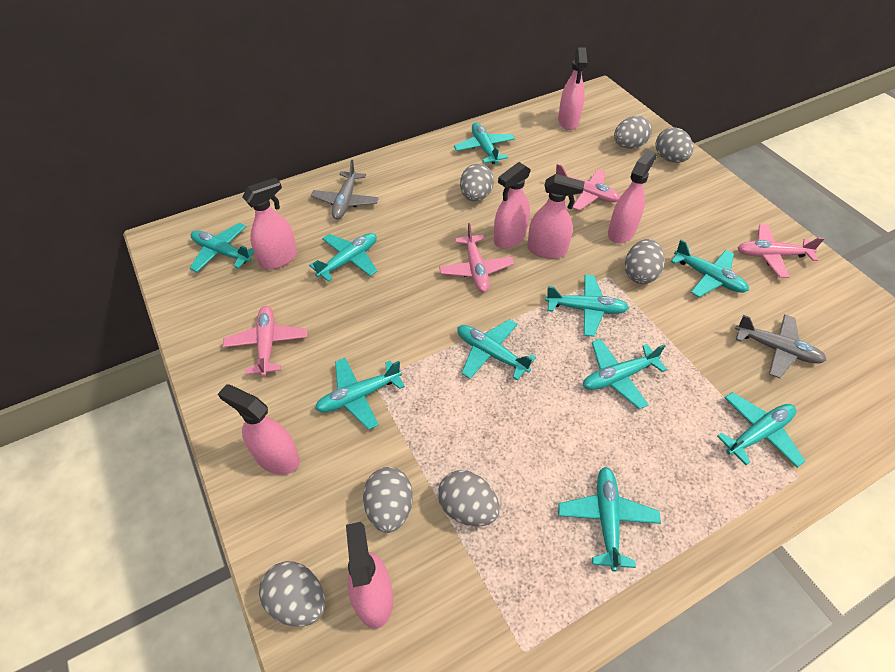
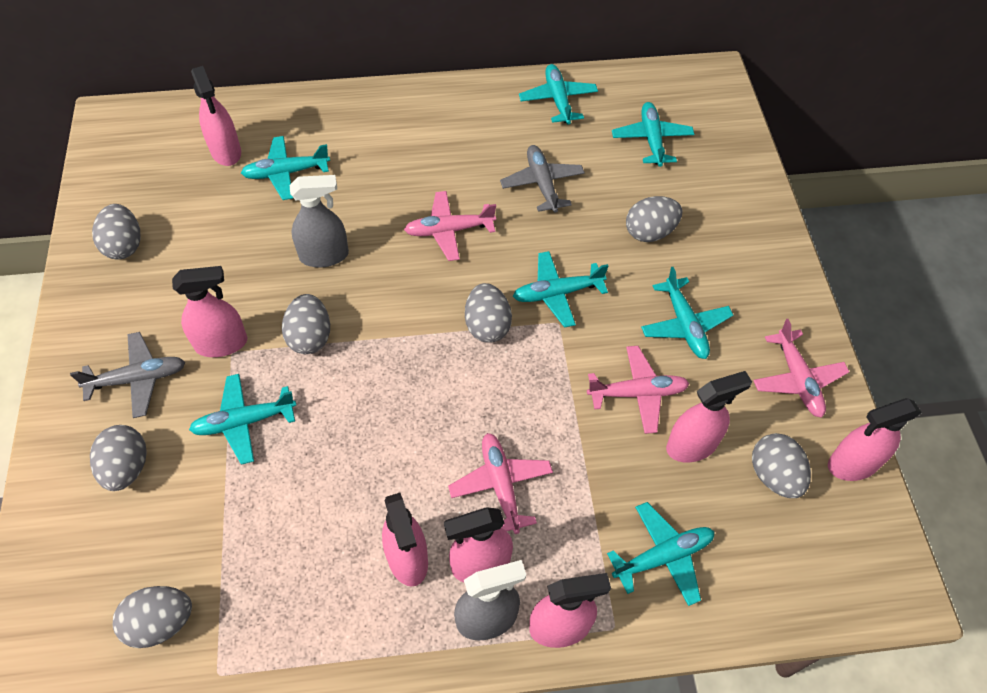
grey spray bottle: 0 -> 2
turquoise plane: 10 -> 7

